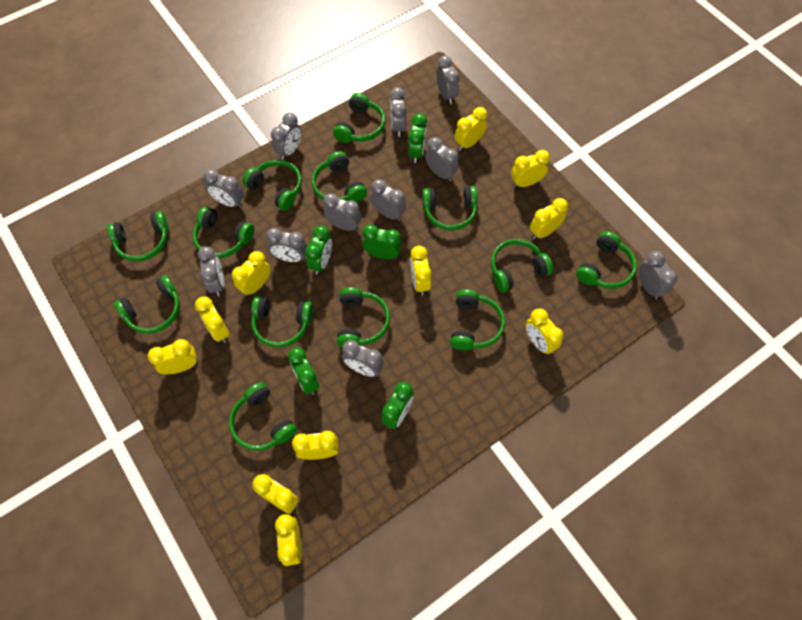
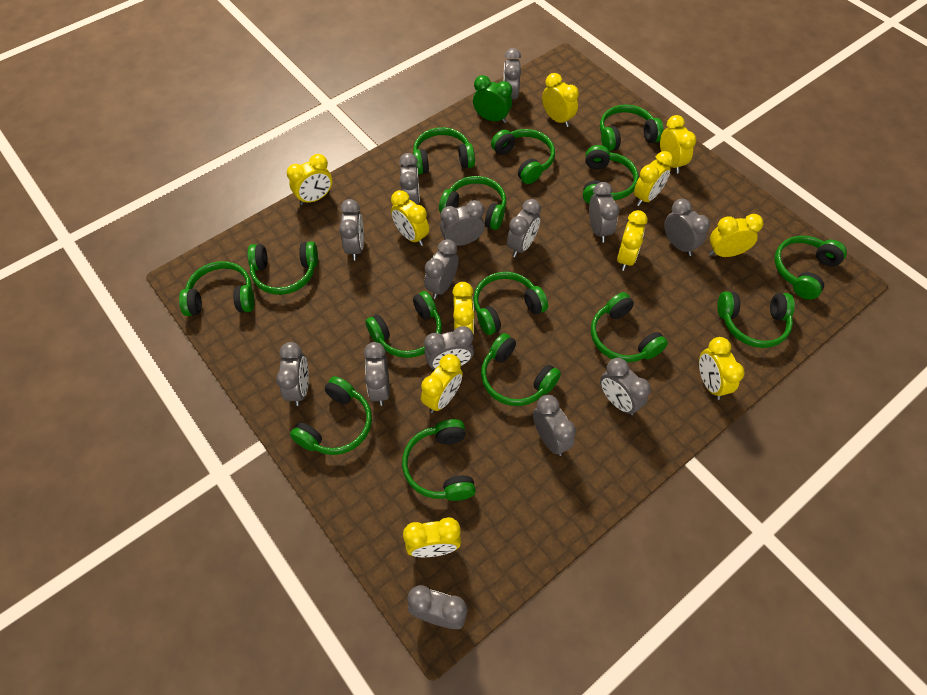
green clock: 5 -> 1
green headphones: 13 -> 15
grey clock: 11 -> 14

